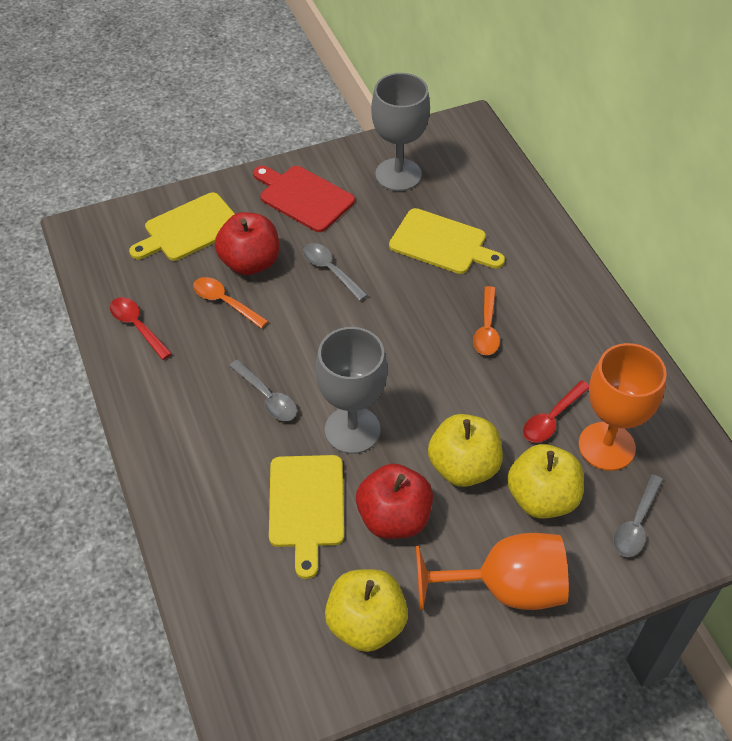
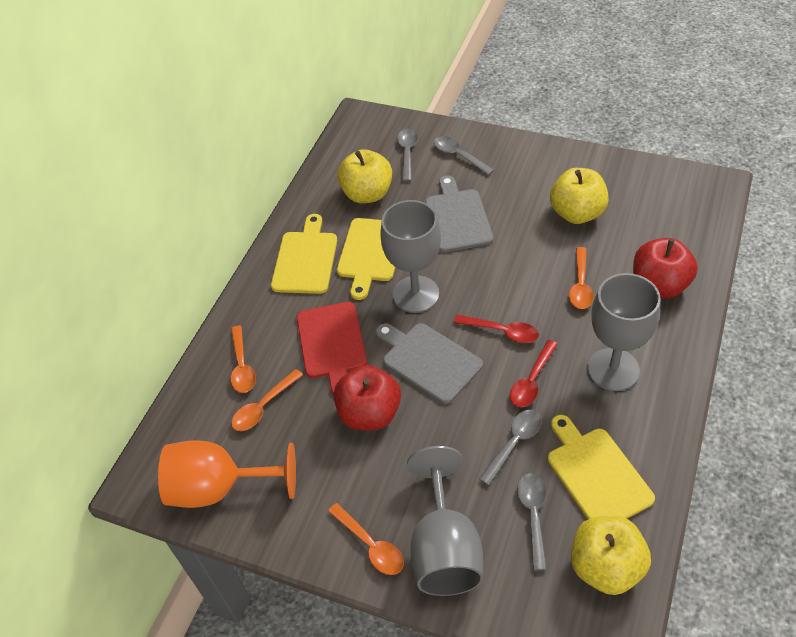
grey cutting board: 0 -> 2
grey goblet: 2 -> 3
grey spoon: 3 -> 4
orange goblet: 2 -> 1
orange spoon: 2 -> 4

